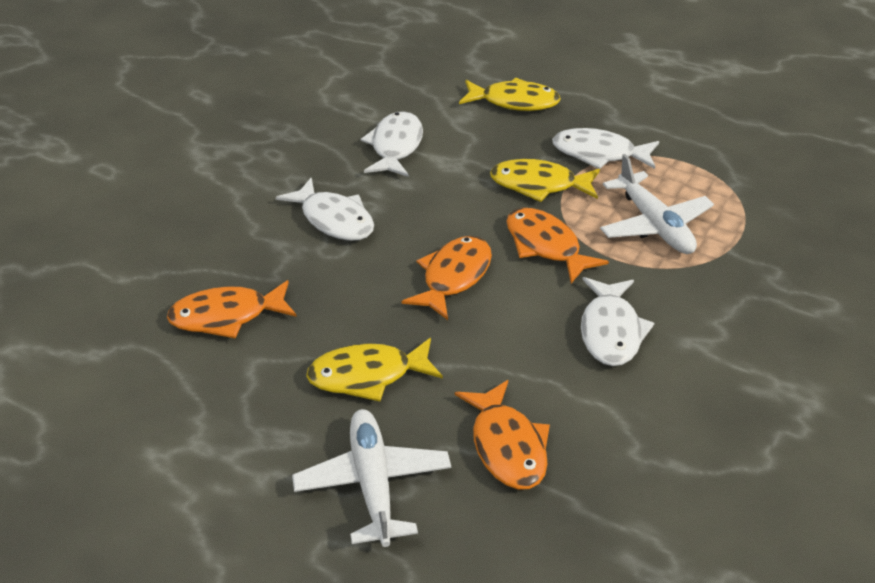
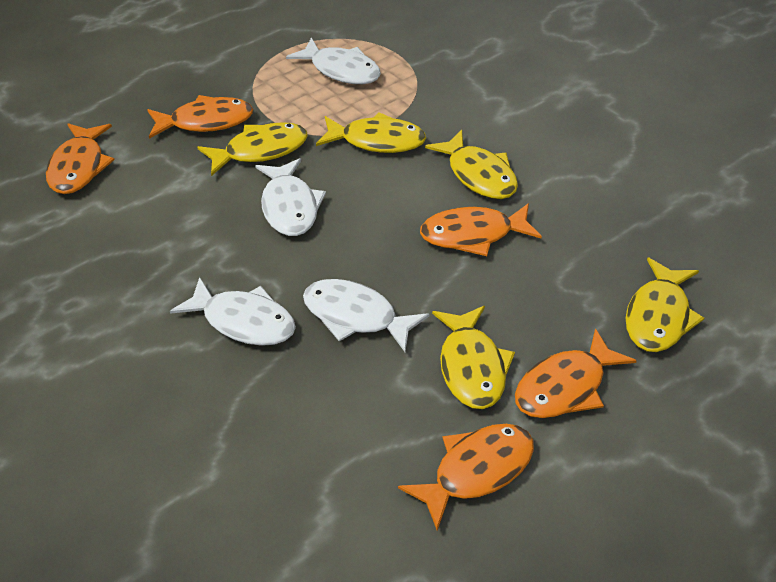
orange fish: 4 -> 5
white plane: 2 -> 0
yellow fish: 3 -> 5

